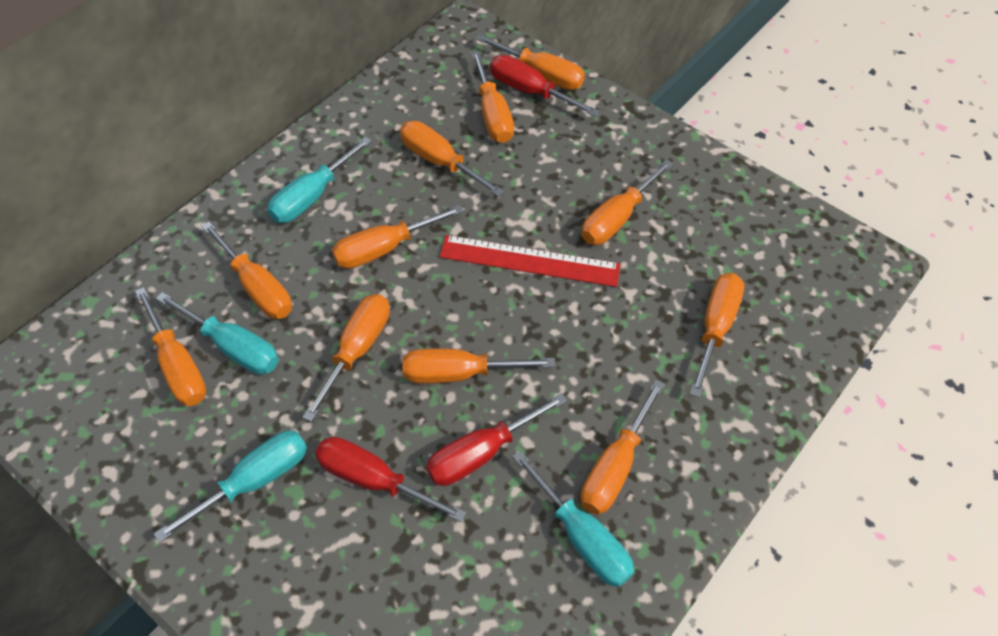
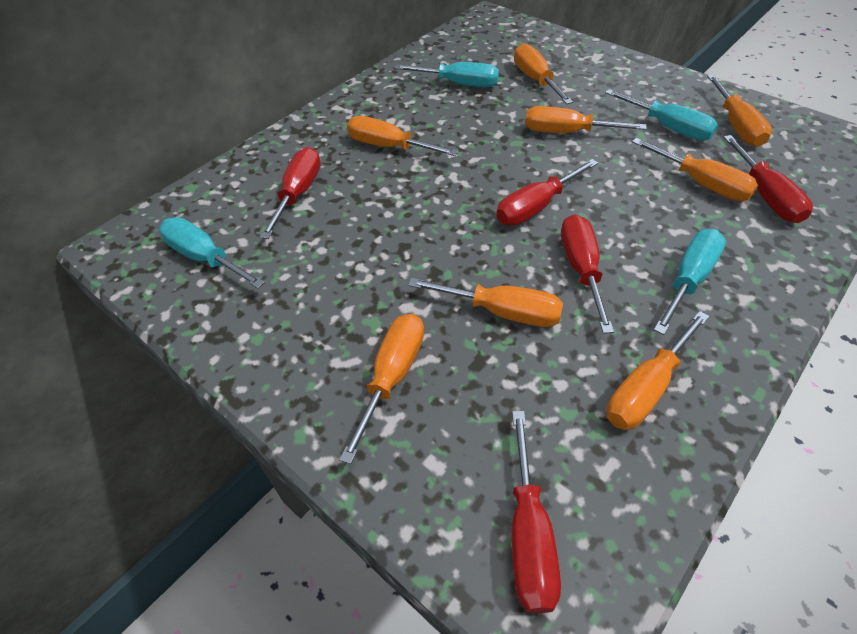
orange screwdriver: 11 -> 8
red ruler: 1 -> 0
red screwdriver: 3 -> 5

